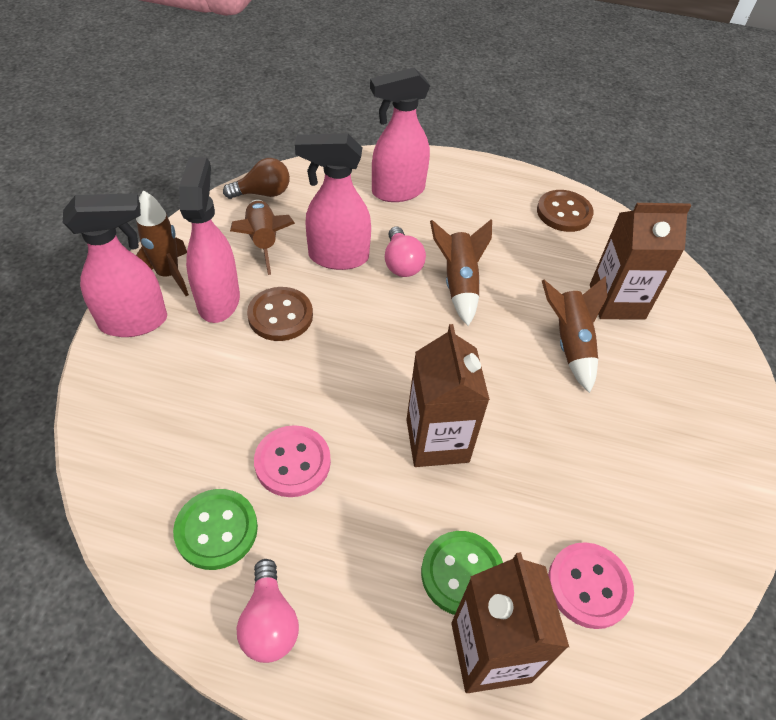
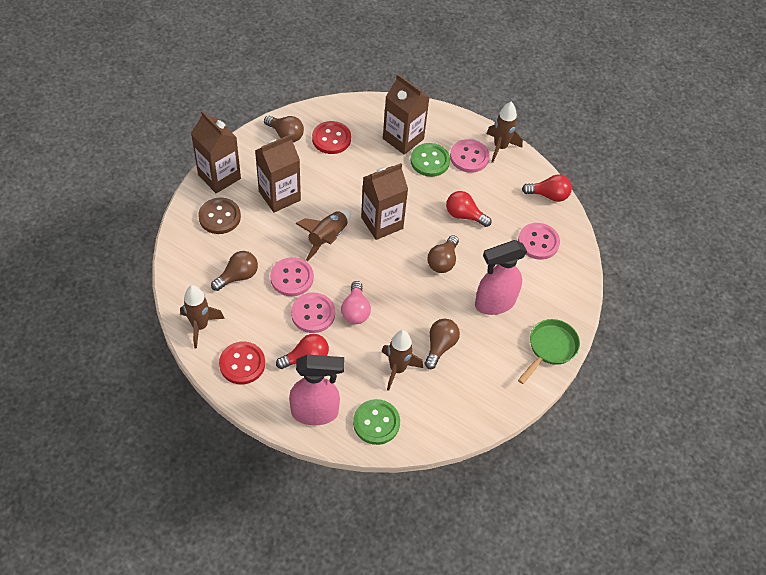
brown button: 2 -> 1
brown carton: 3 -> 4
brown light bulb: 1 -> 4
green pan: 0 -> 1
pink button: 2 -> 4
pink light bulb: 2 -> 1
pink spray bottle: 4 -> 2
red button: 0 -> 2
red light bulb: 0 -> 3

